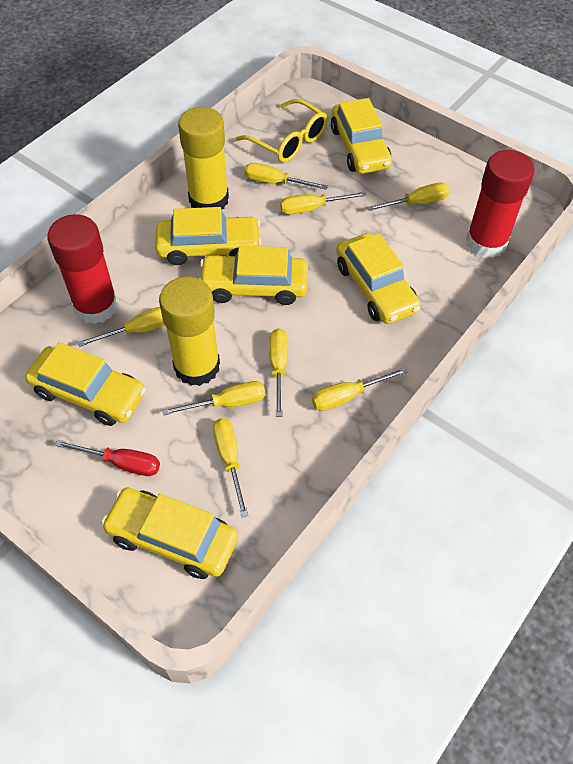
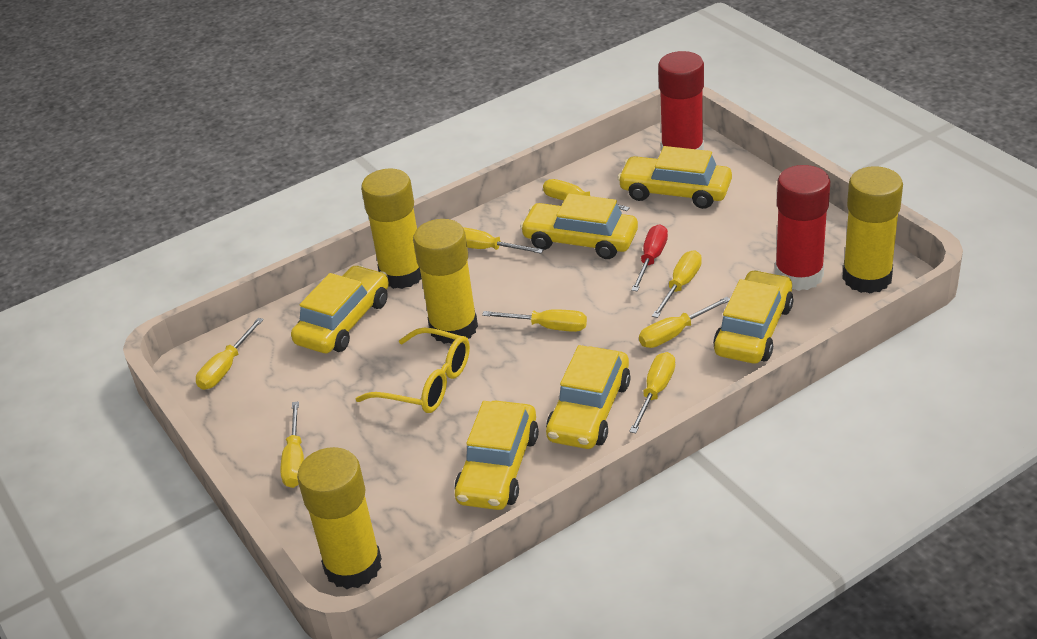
yellow glue stick: 2 -> 4

